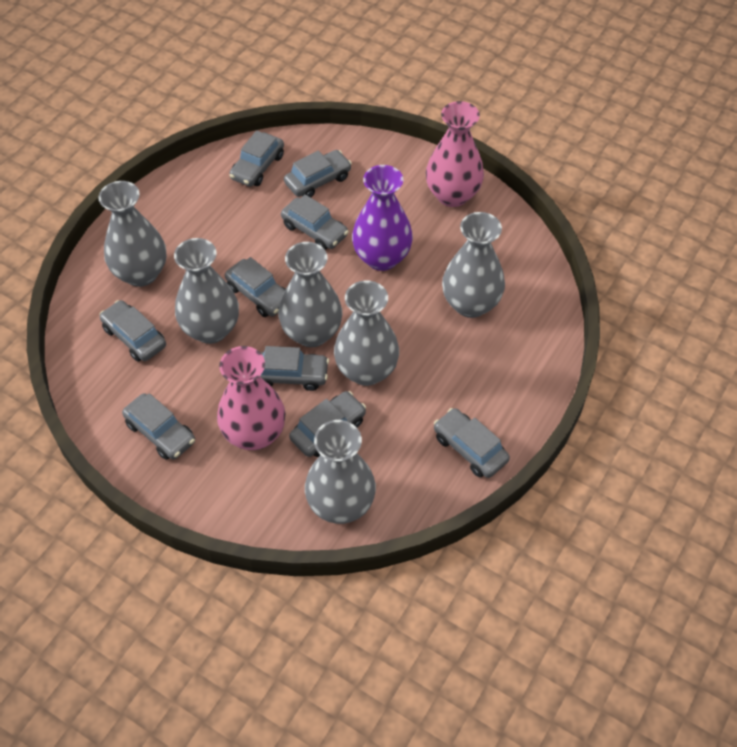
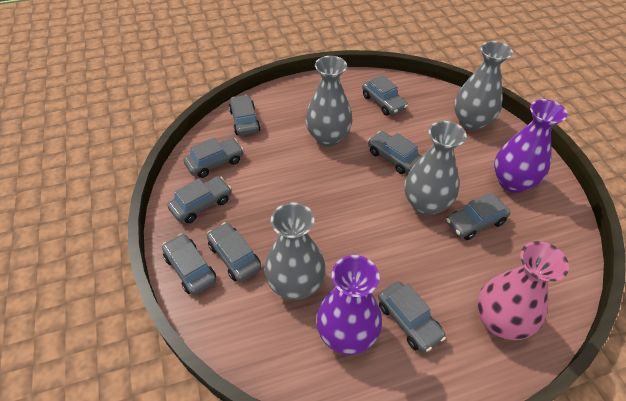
grey vase: 6 -> 4
pink vase: 2 -> 1
purple vase: 1 -> 2

